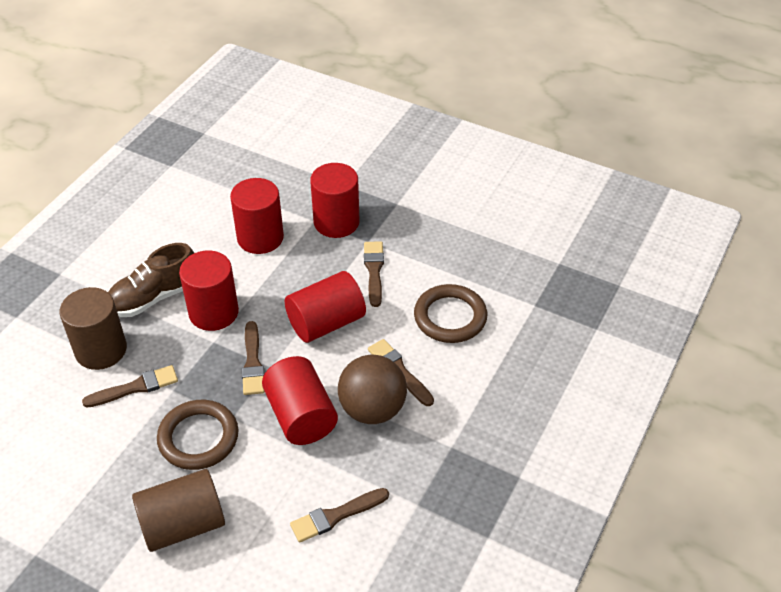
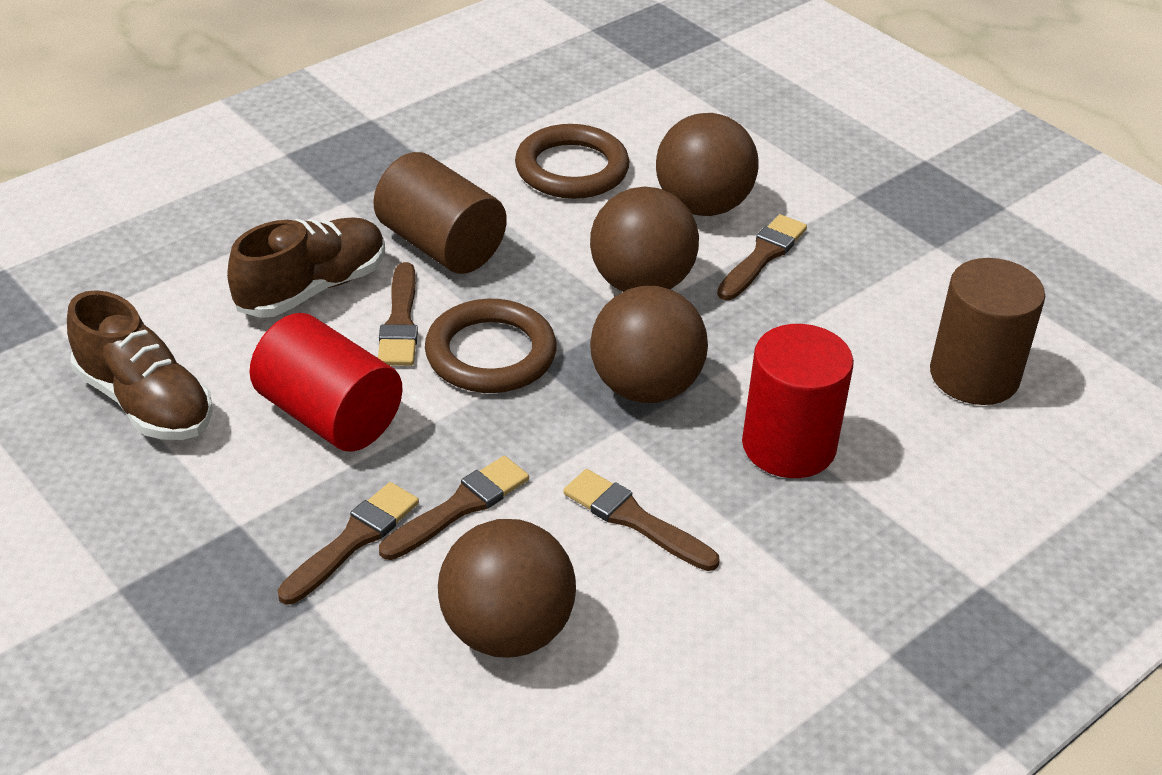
brown ball: 1 -> 4
brown shoe: 1 -> 2
red cylinder: 5 -> 2

